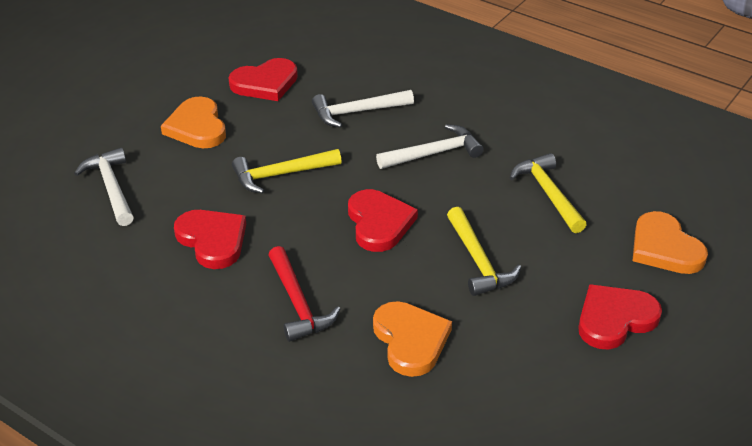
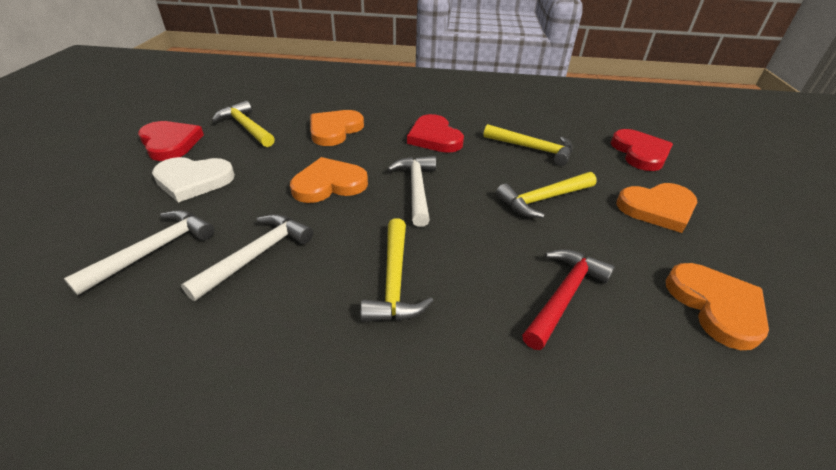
orange heart: 3 -> 4
red heart: 4 -> 3
white heart: 0 -> 1
yellow hammer: 3 -> 4

